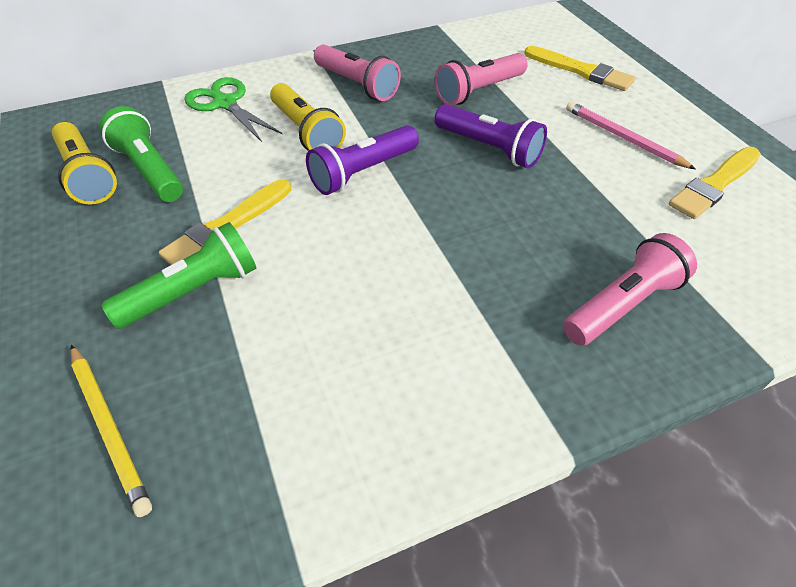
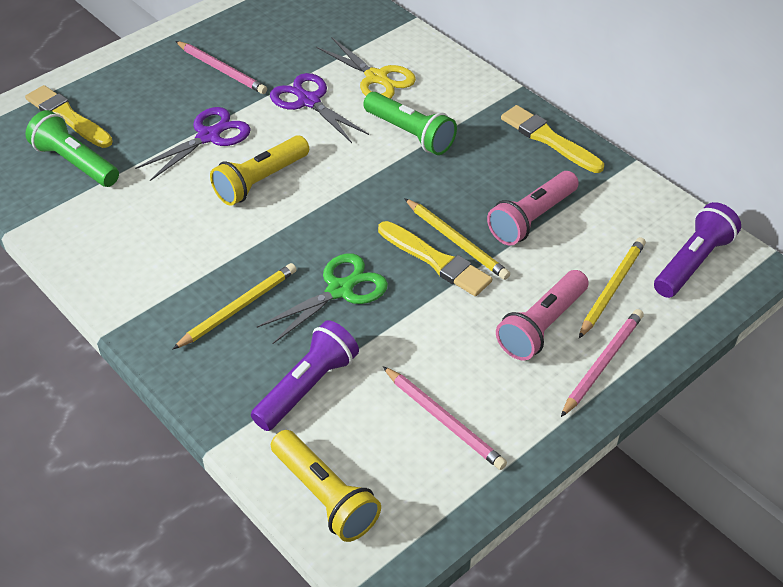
pink flashlight: 3 -> 2
pink pencil: 1 -> 3
purple scissors: 0 -> 2
yellow pencil: 1 -> 3
yellow scissors: 0 -> 1

